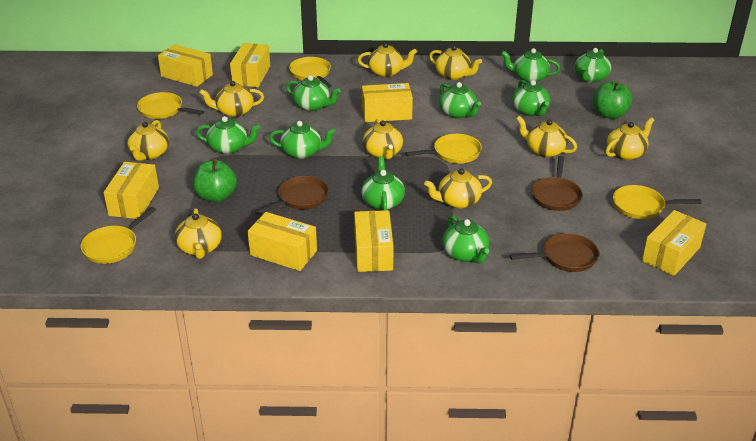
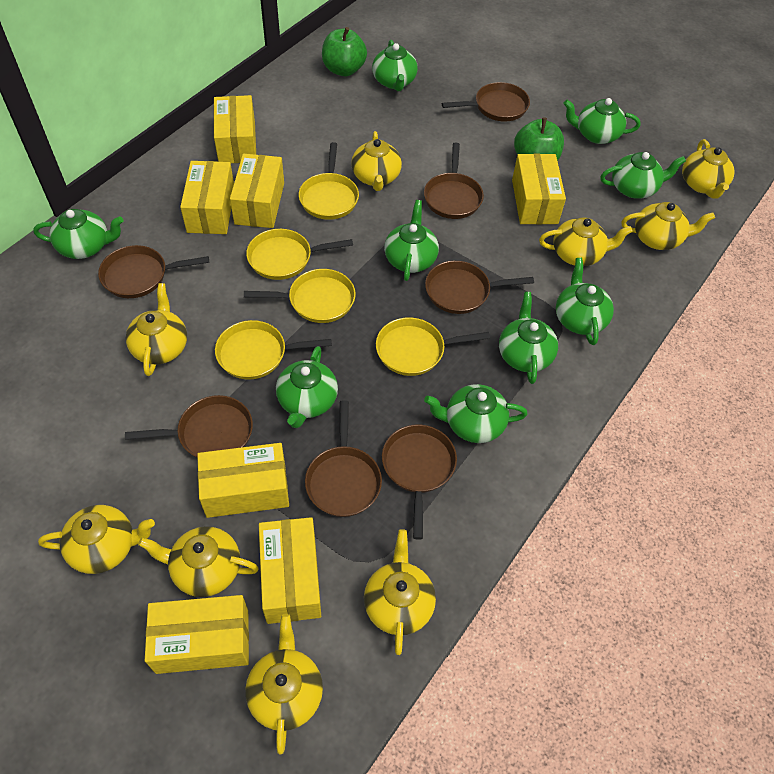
brown pan: 3 -> 7

